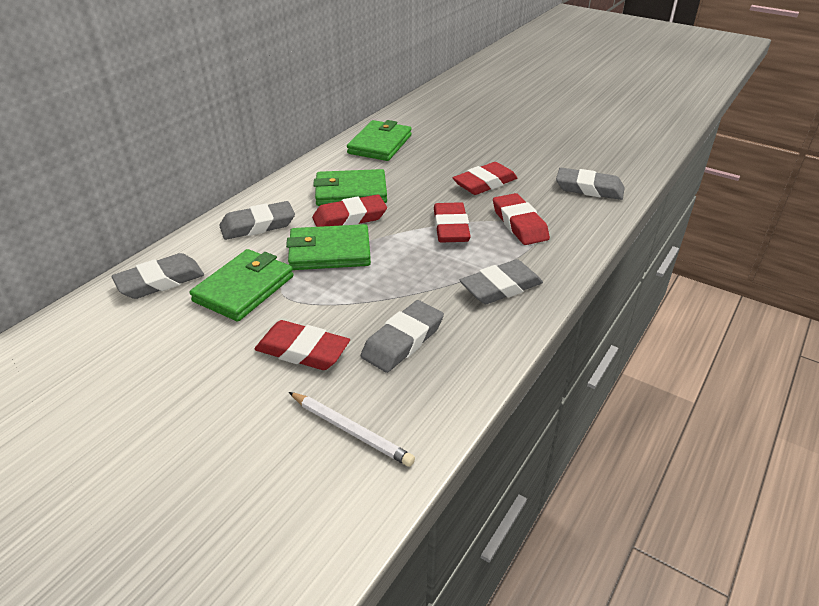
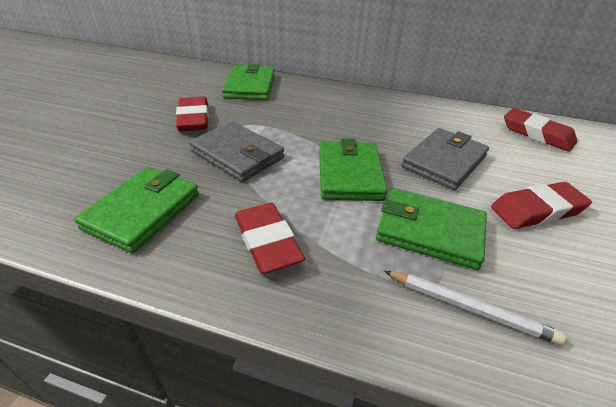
grey eraser: 5 -> 0
grey wallet: 0 -> 2
red eraser: 5 -> 4

